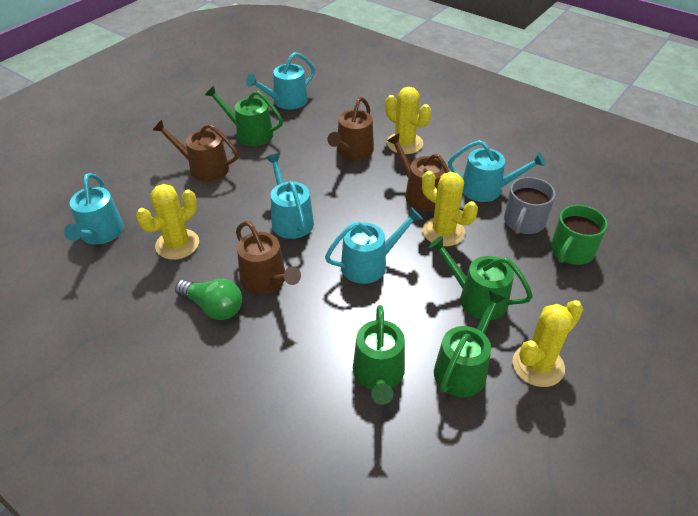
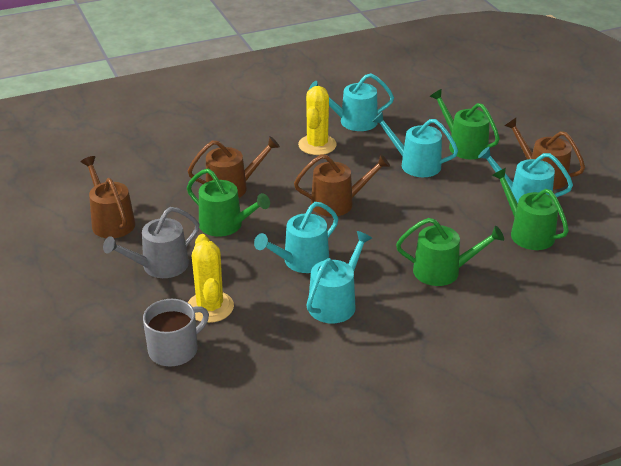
green light bulb: 1 -> 0
green mug: 1 -> 0
grey watering can: 0 -> 1
yellow cactus: 4 -> 2

